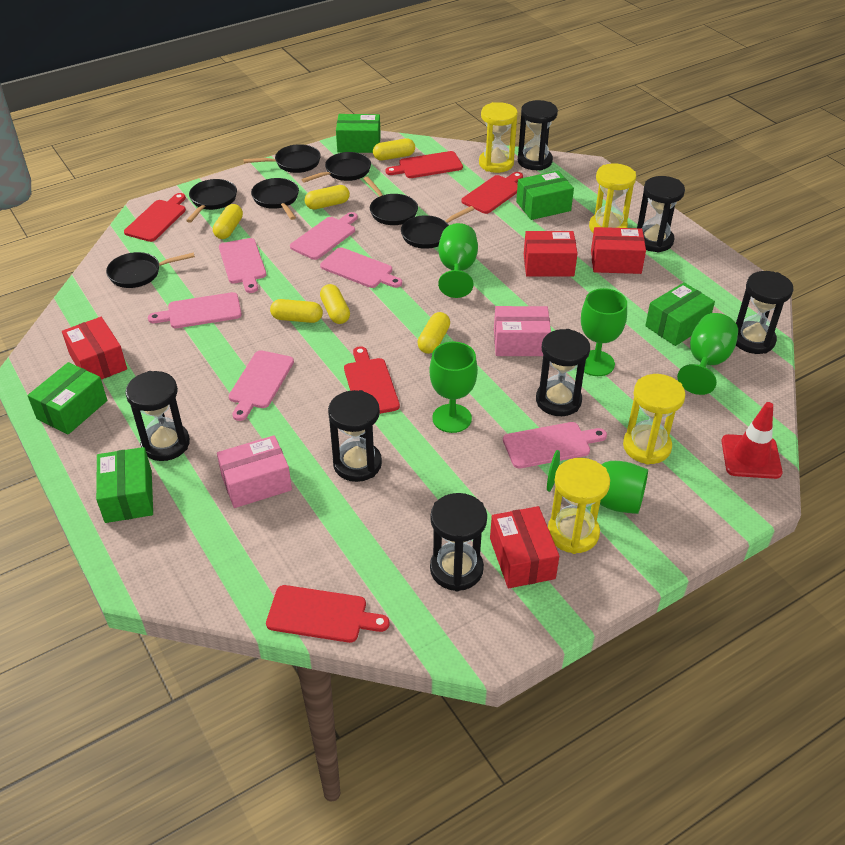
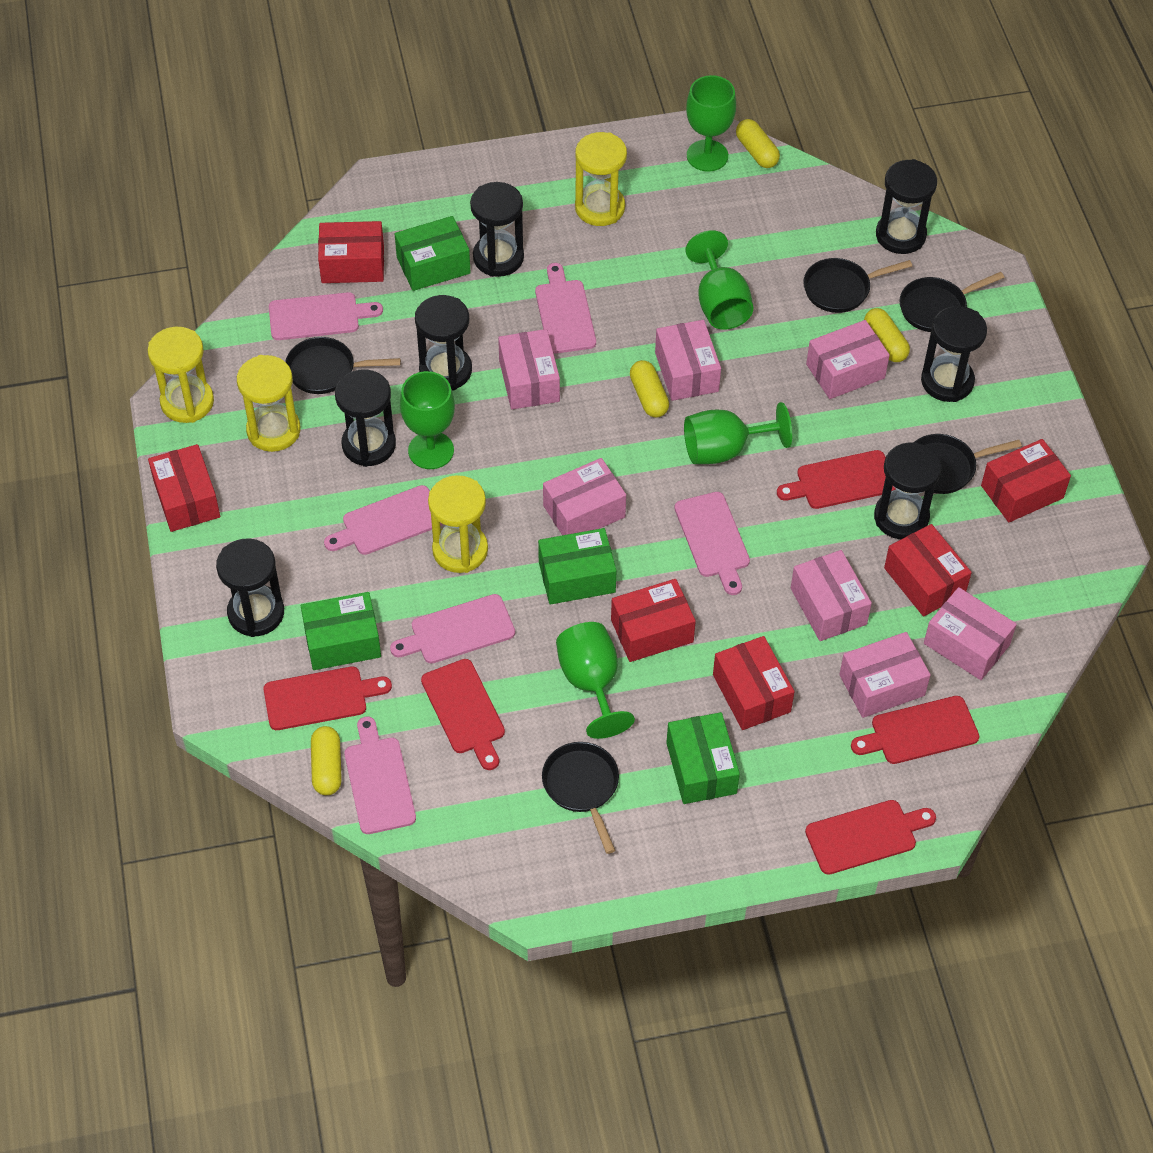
black pan: 7 -> 5
green box: 5 -> 4
pink box: 2 -> 7
red box: 4 -> 6
red traffic cone: 1 -> 0
yellow capsule: 6 -> 4

